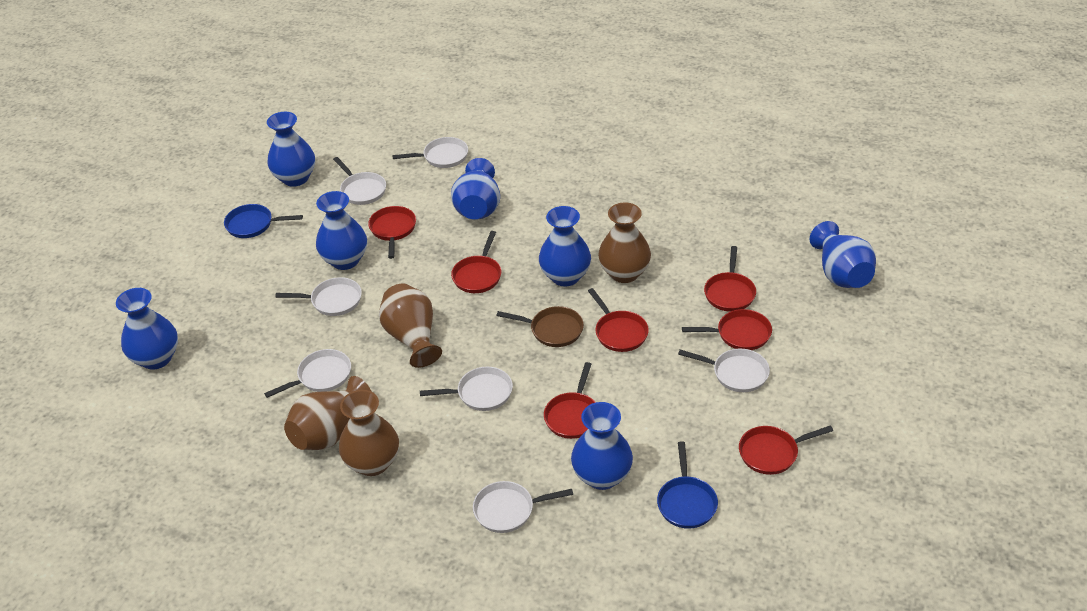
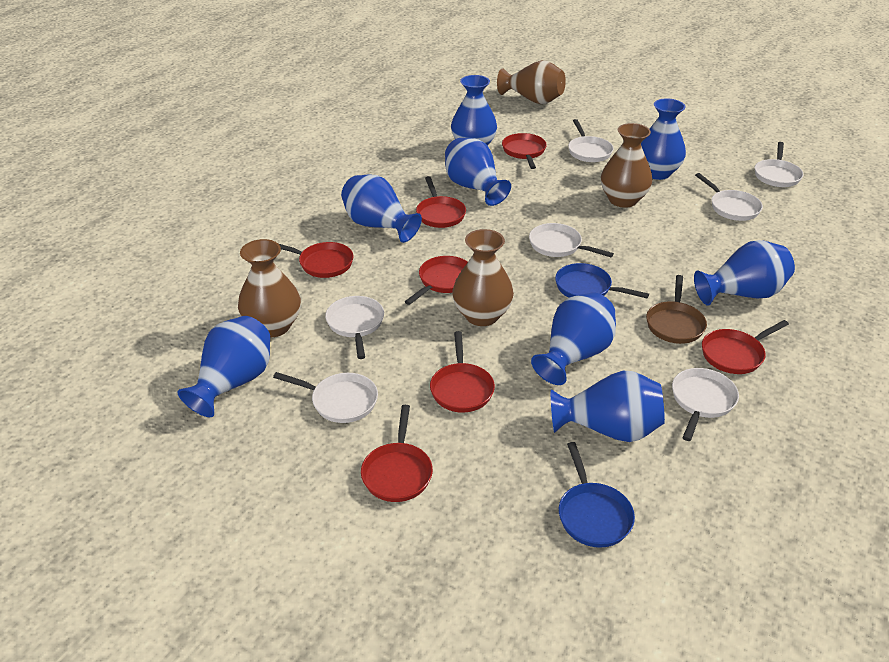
blue vase: 7 -> 8

